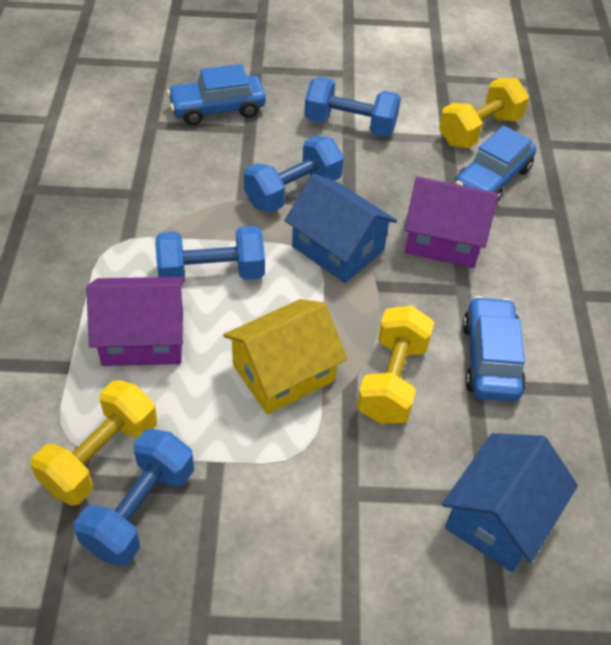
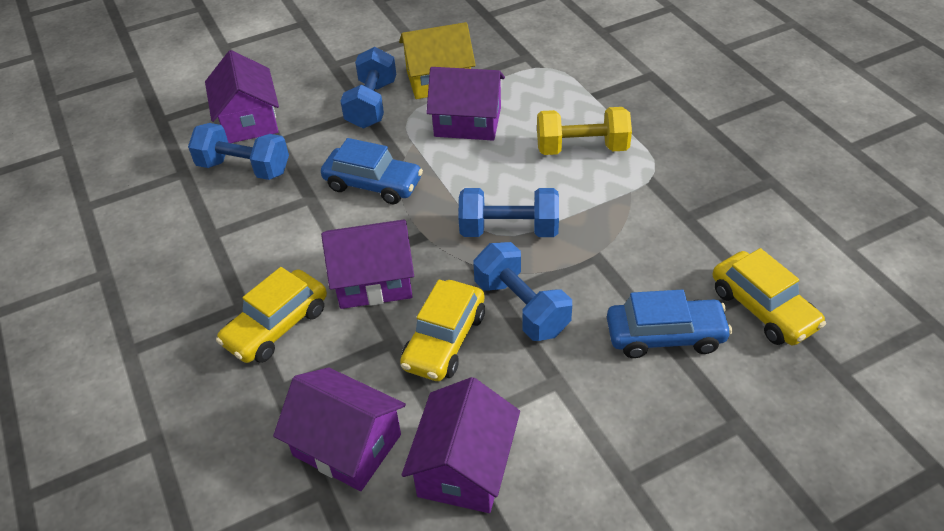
blue car: 3 -> 2
blue house: 2 -> 0
purple house: 2 -> 5
yellow car: 0 -> 3
yellow dumbbell: 3 -> 1

